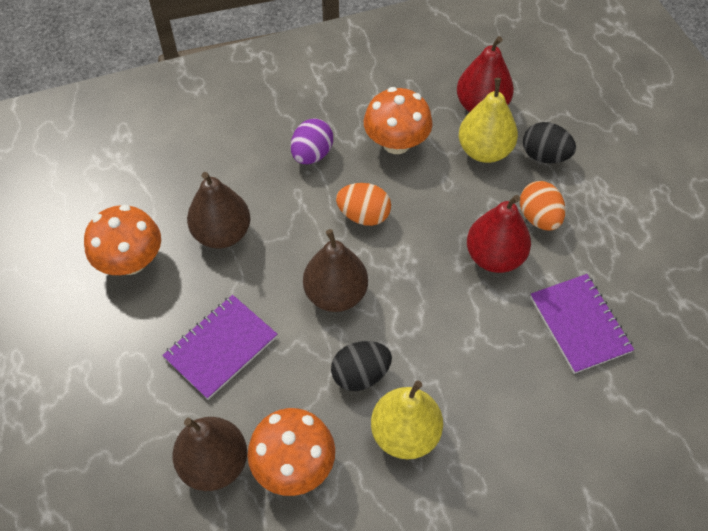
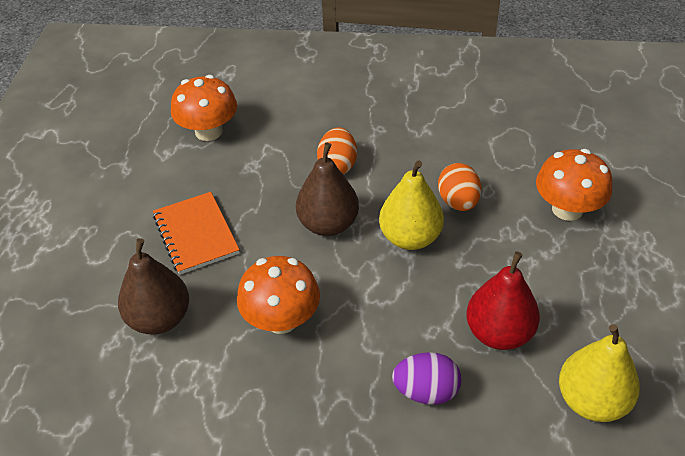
black egg: 2 -> 0
brown pear: 3 -> 2
orange notebook: 0 -> 1
purple notebook: 2 -> 0
red pear: 2 -> 1

